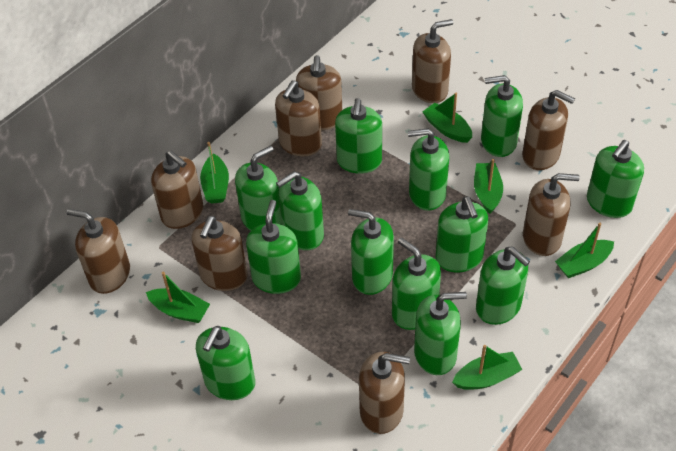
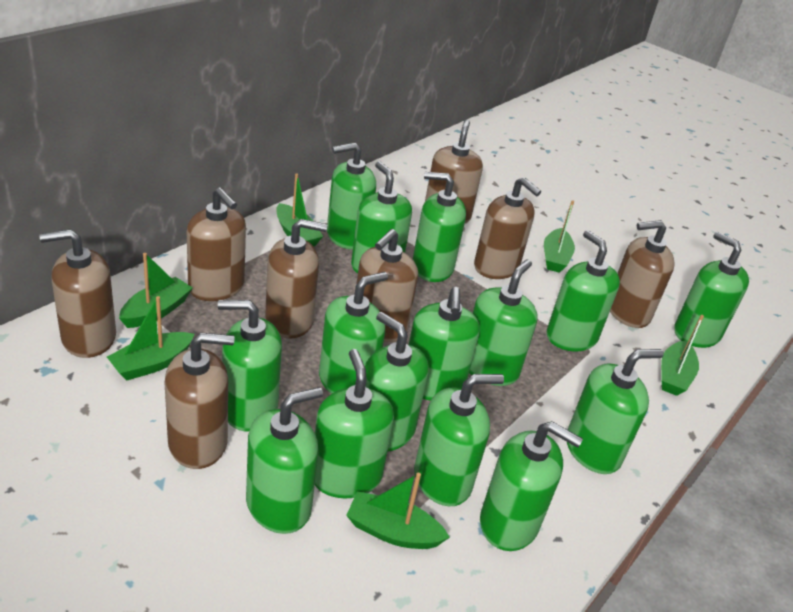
brown soap dispenser: 9 -> 8
green soap dispenser: 13 -> 15

